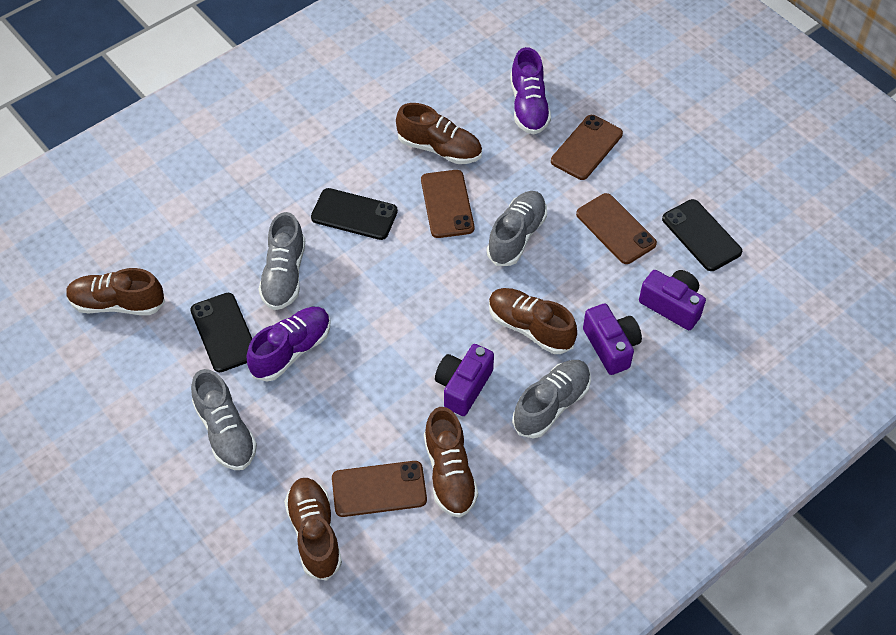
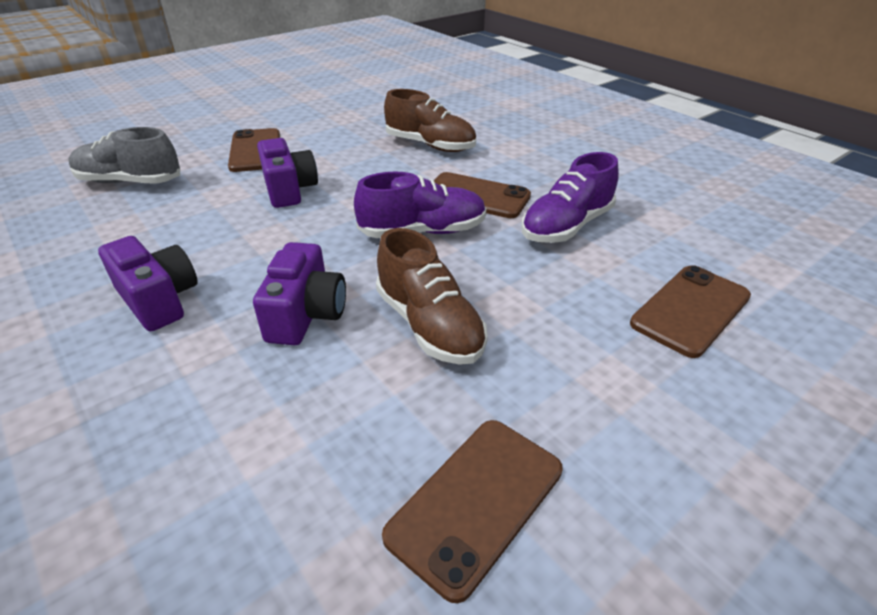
black phone: 3 -> 0
brown shoe: 5 -> 2
grey shoe: 4 -> 1

